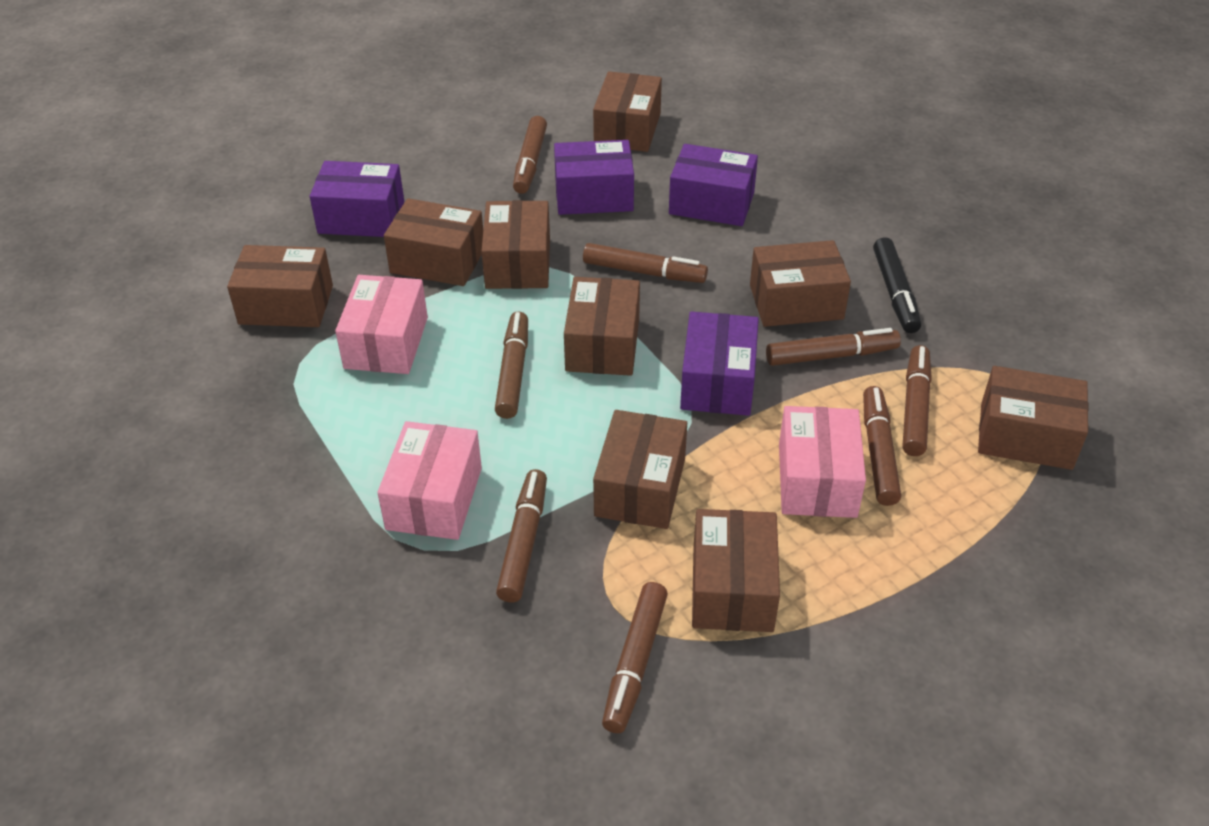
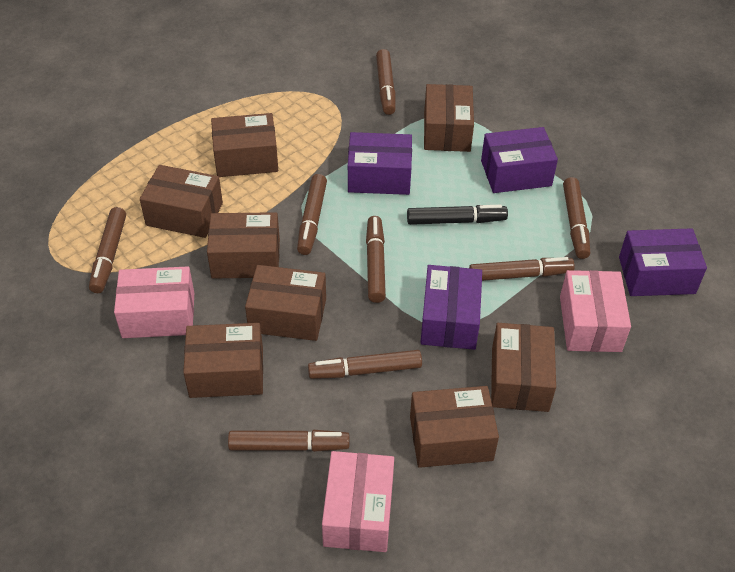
brown box: 9 -> 8

